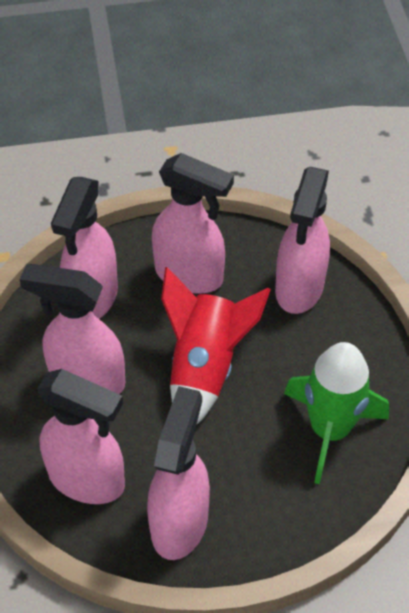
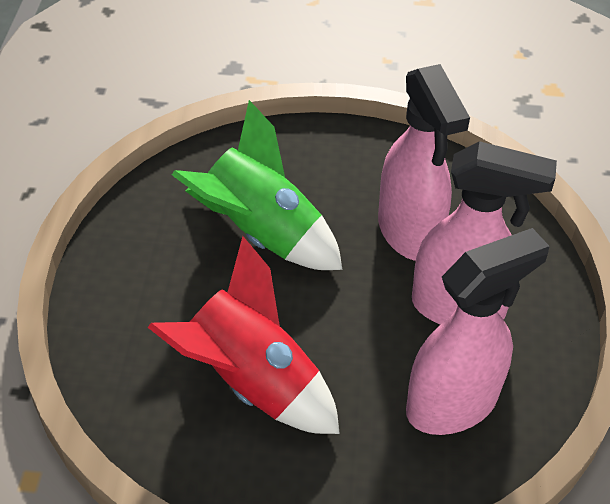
pink spray bottle: 6 -> 3

